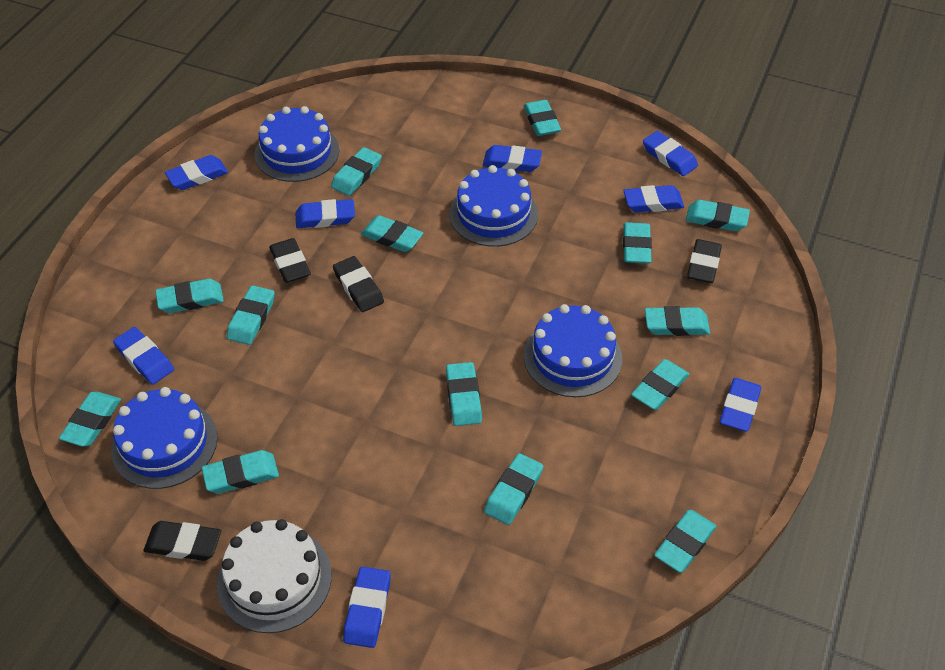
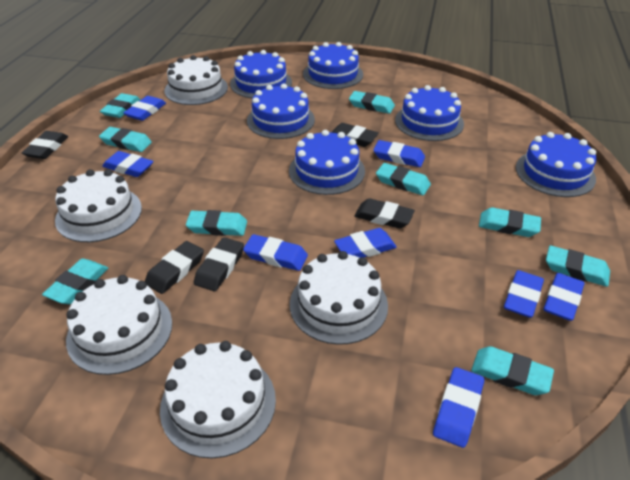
black eraser: 4 -> 5
blue cake: 4 -> 6
turquoise eraser: 14 -> 9
white cake: 1 -> 5

